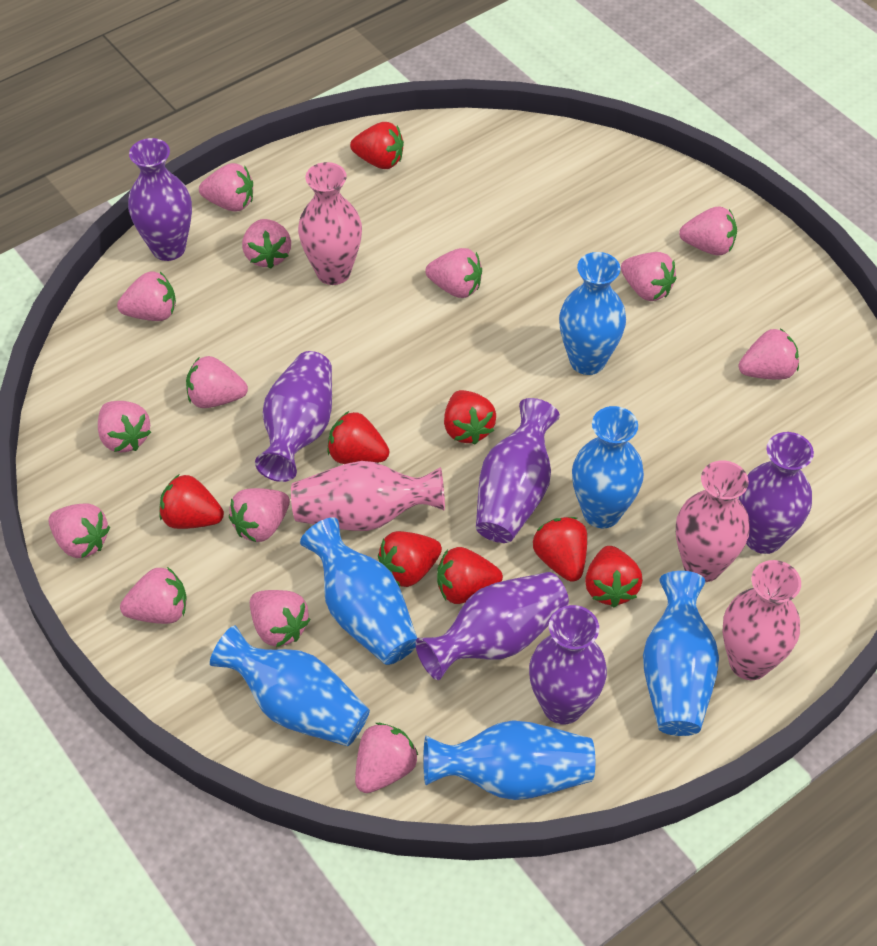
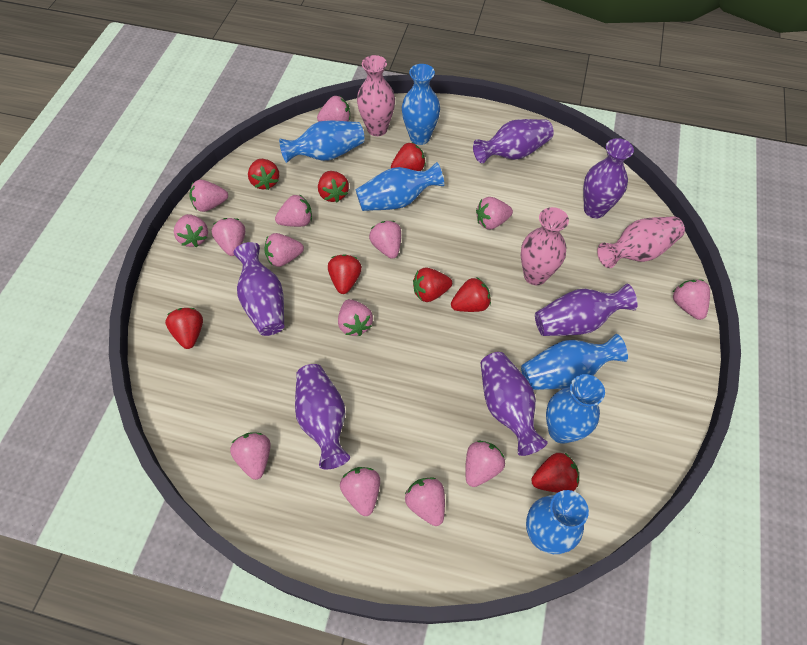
pink vase: 4 -> 3

